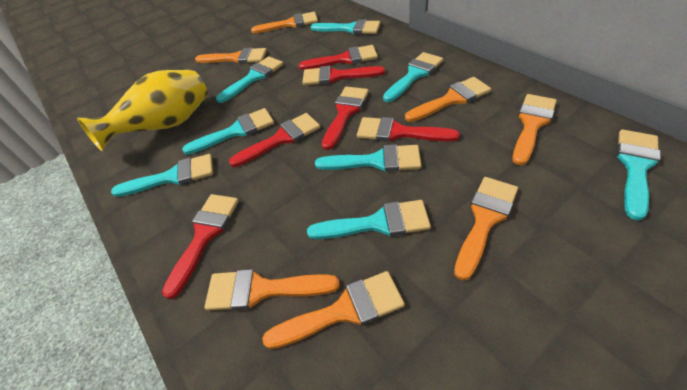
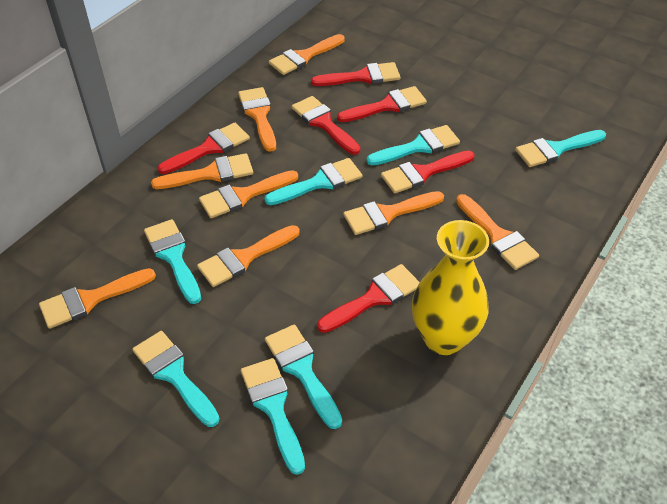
orange brush: 7 -> 8
turquoise brush: 8 -> 7

